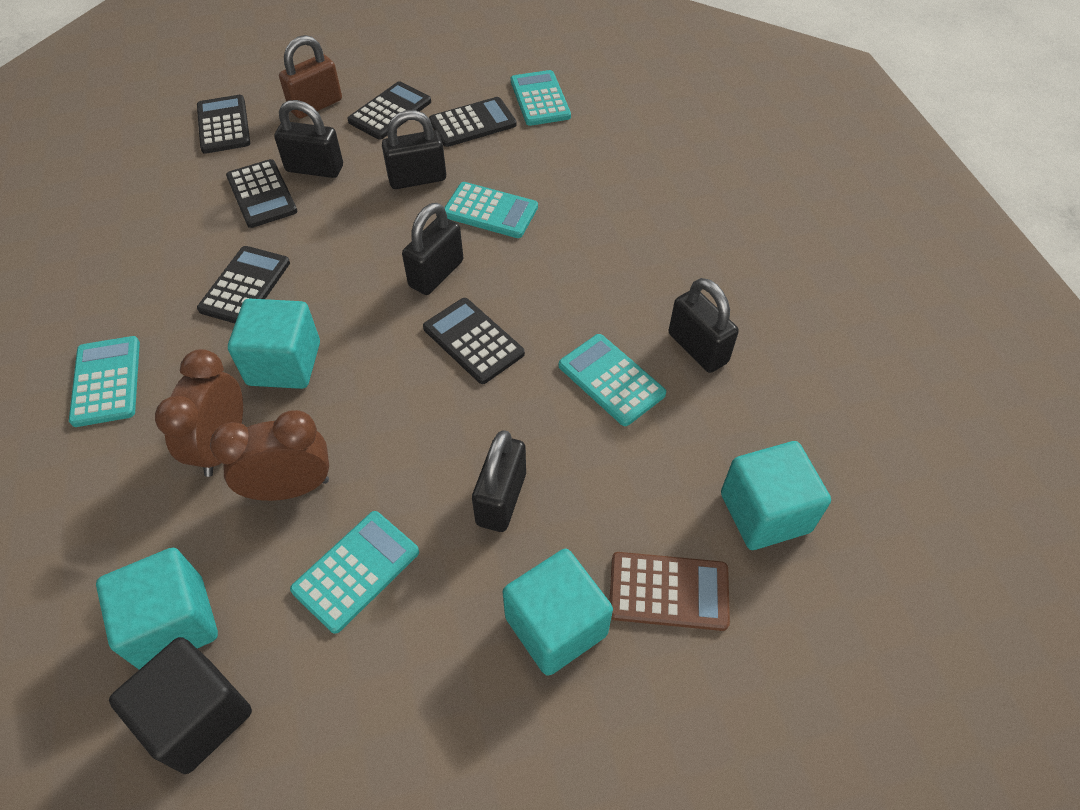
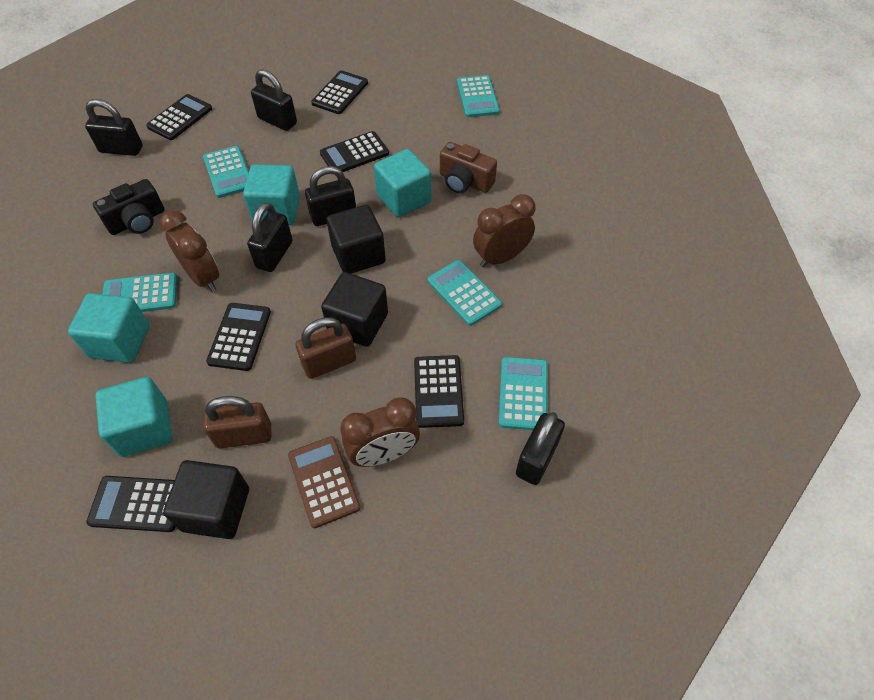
black camera: 0 -> 1
black cube: 1 -> 3
brown camera: 0 -> 1
brown clock: 2 -> 3
brown padlock: 1 -> 2

